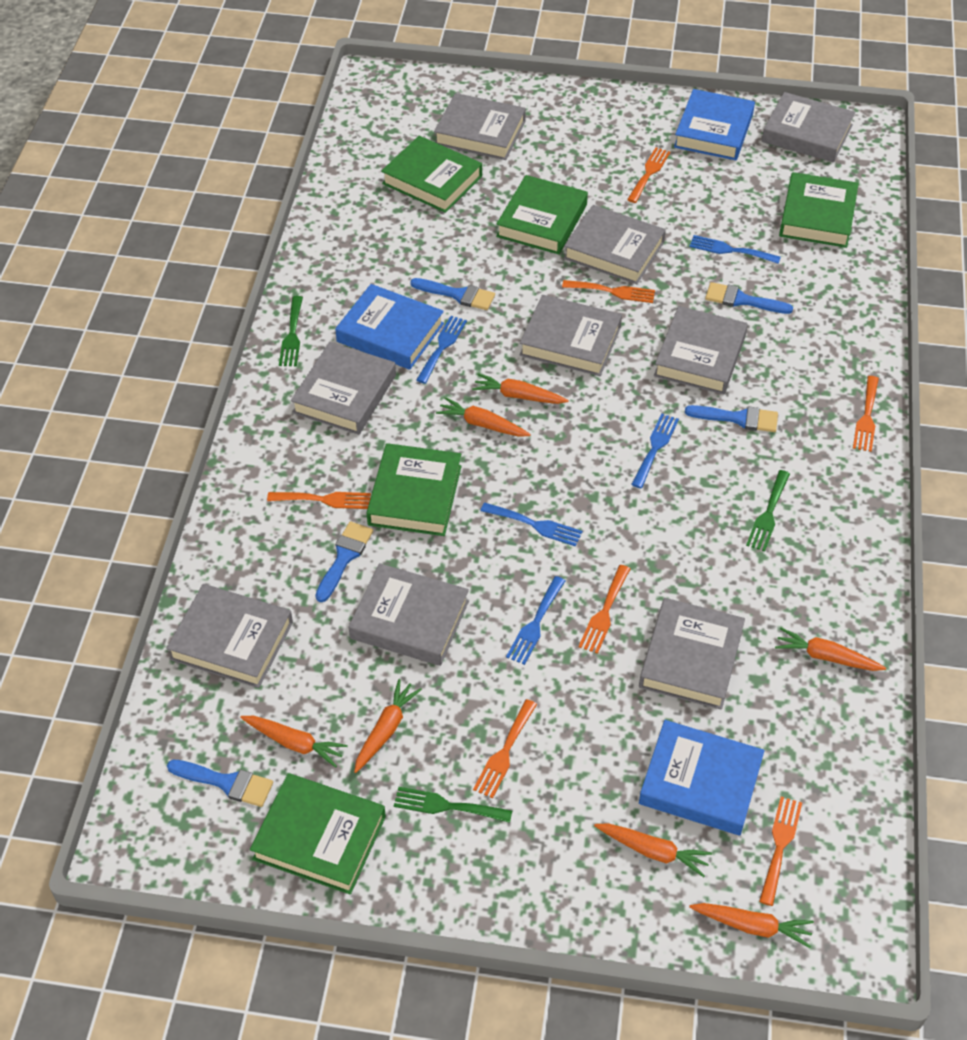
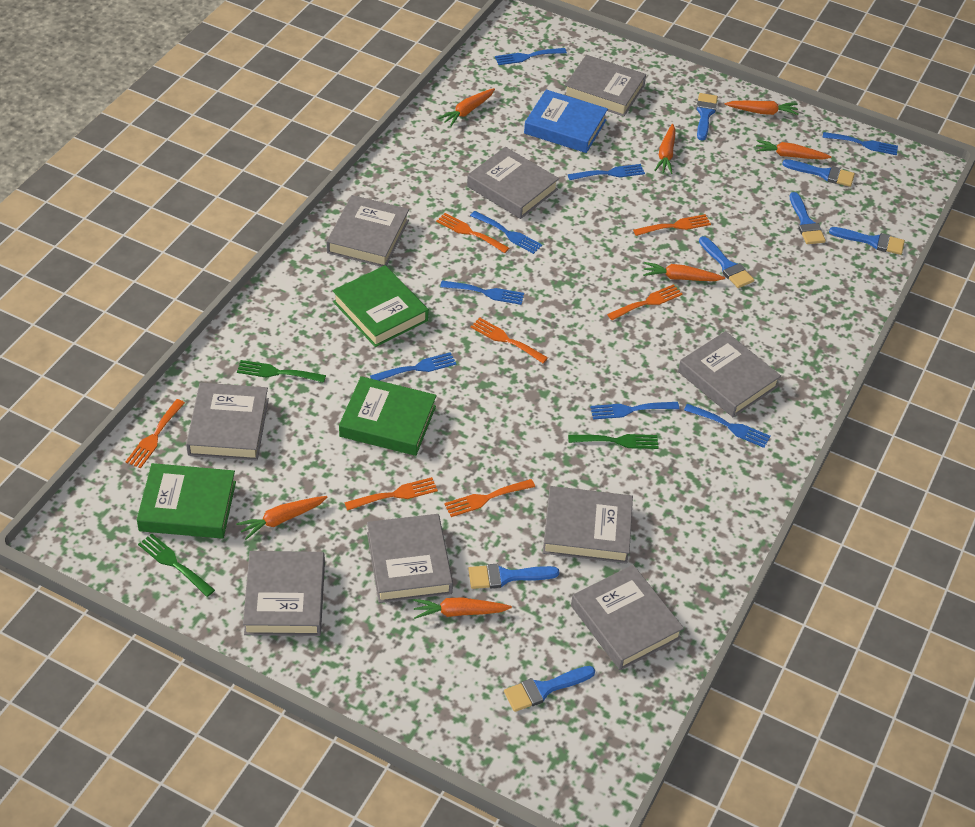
blue book: 3 -> 1
blue brush: 5 -> 7
blue fork: 5 -> 8
green book: 5 -> 3

